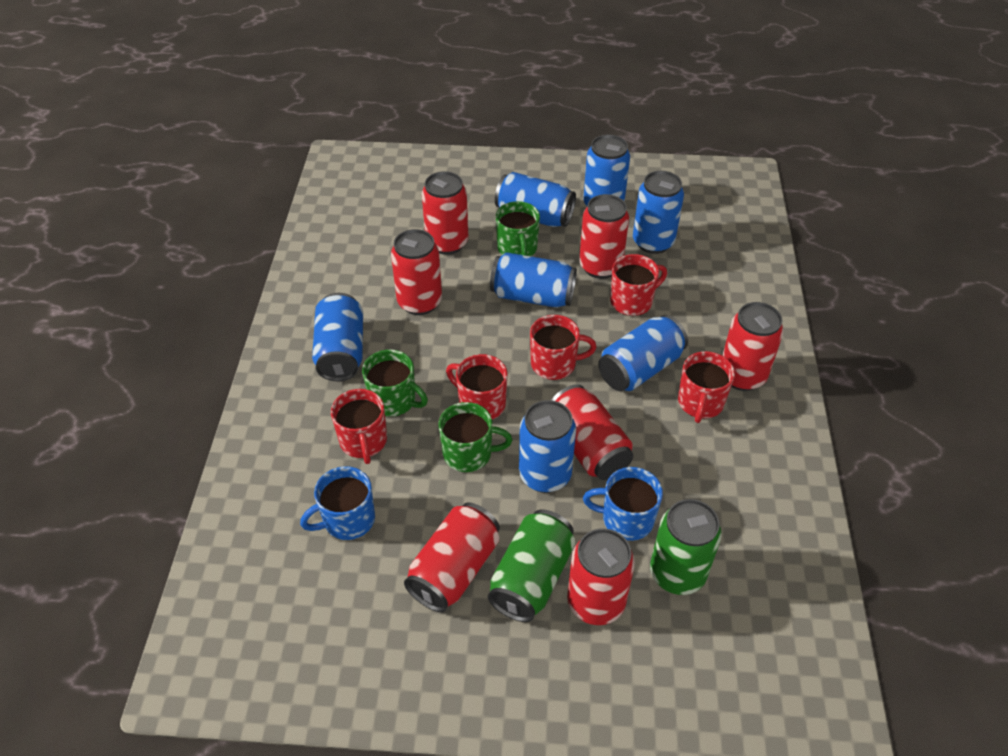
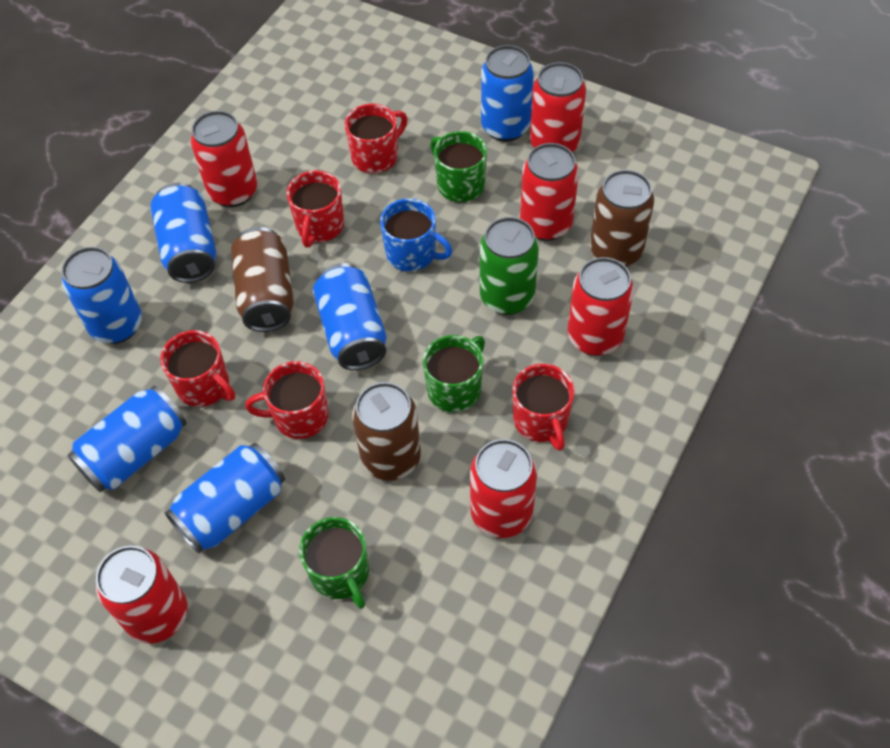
blue can: 7 -> 6
blue mug: 2 -> 1
brown can: 0 -> 3
green can: 2 -> 1
red can: 7 -> 6

